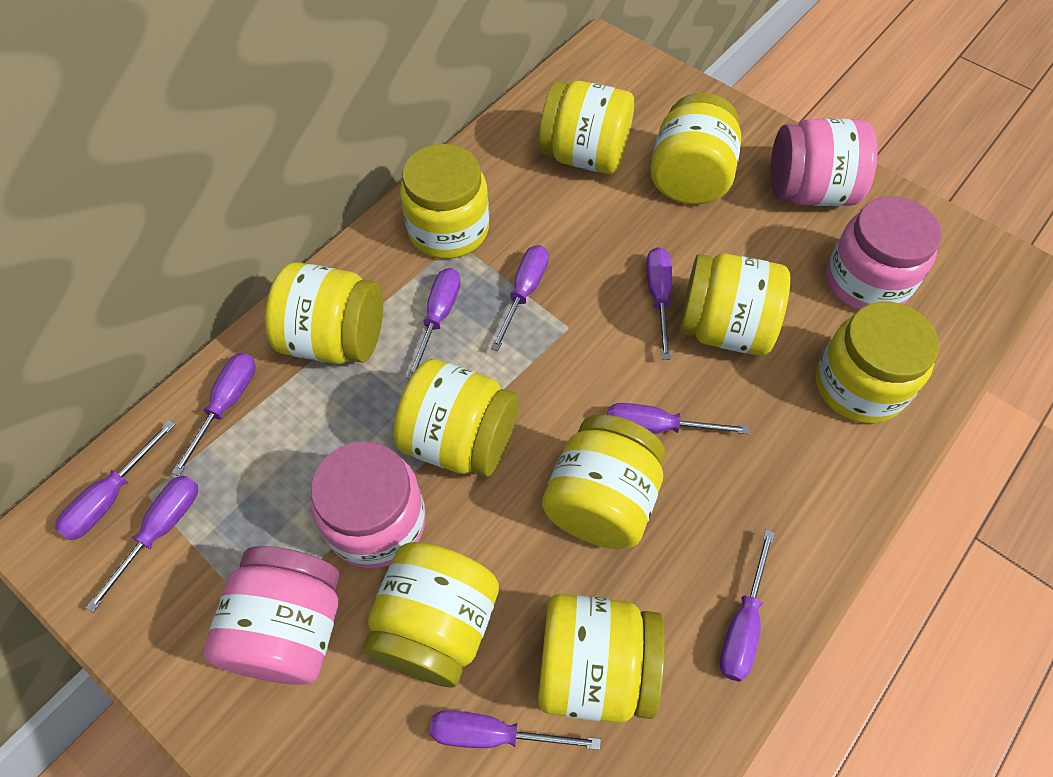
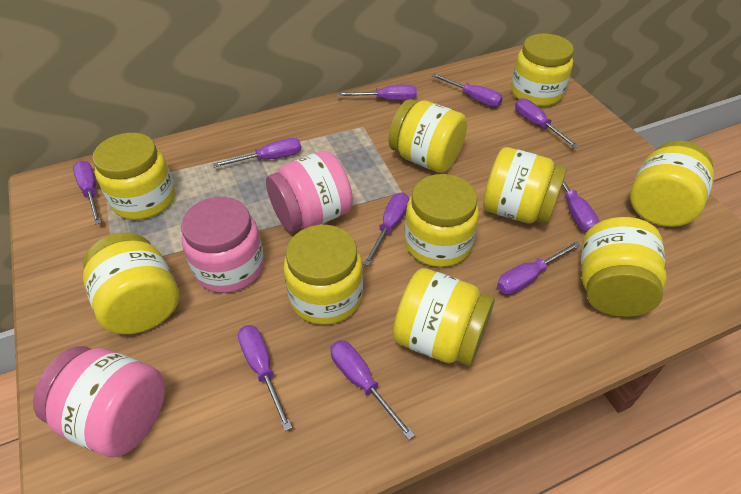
pink jar: 4 -> 3
purple screwdriver: 9 -> 10

